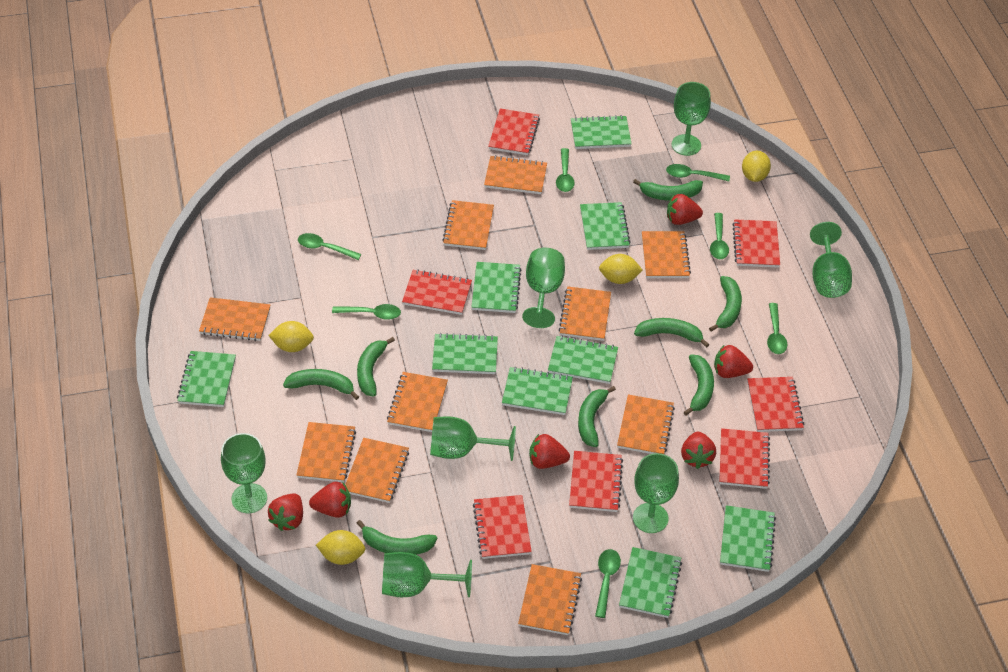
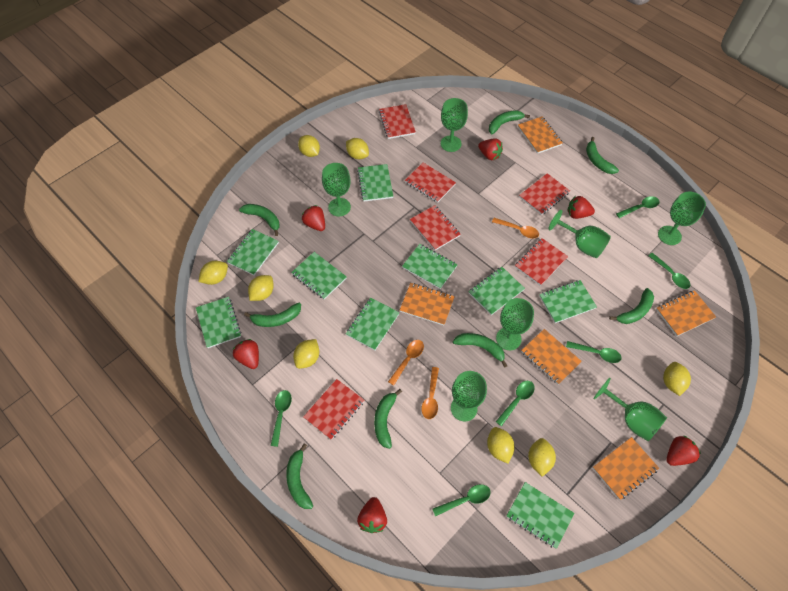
green spoon: 7 -> 6
orange notebook: 10 -> 5
orange spoon: 0 -> 3
red notebook: 7 -> 6
yellow lemon: 4 -> 8

